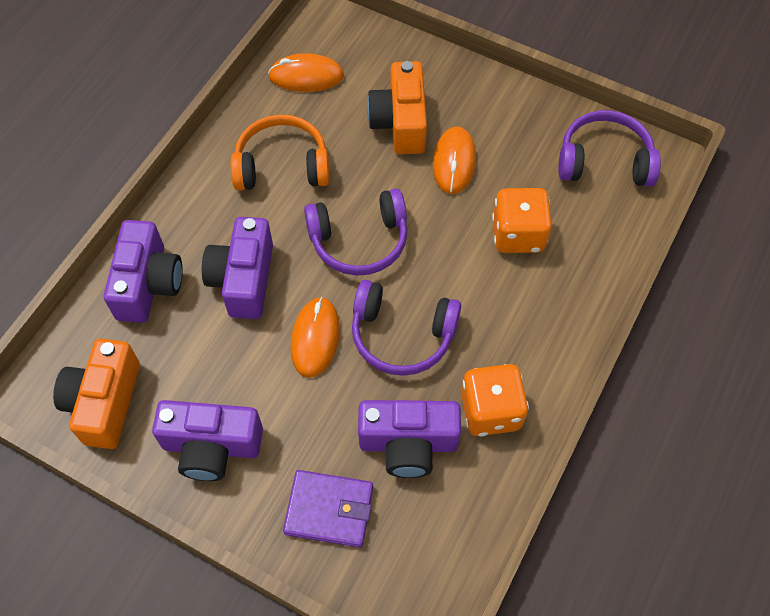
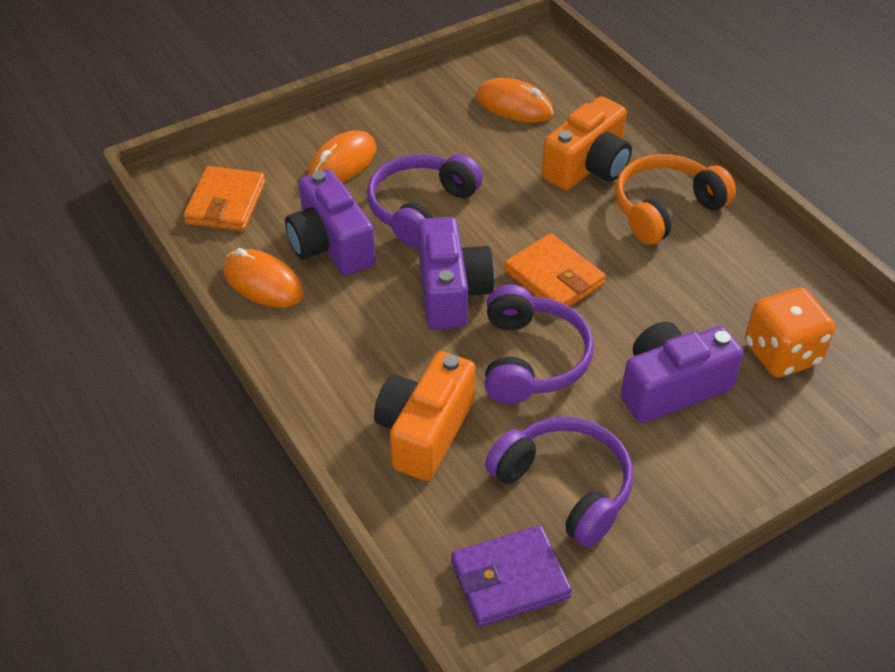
orange dice: 2 -> 1
orange wallet: 0 -> 2
purple camera: 4 -> 3

